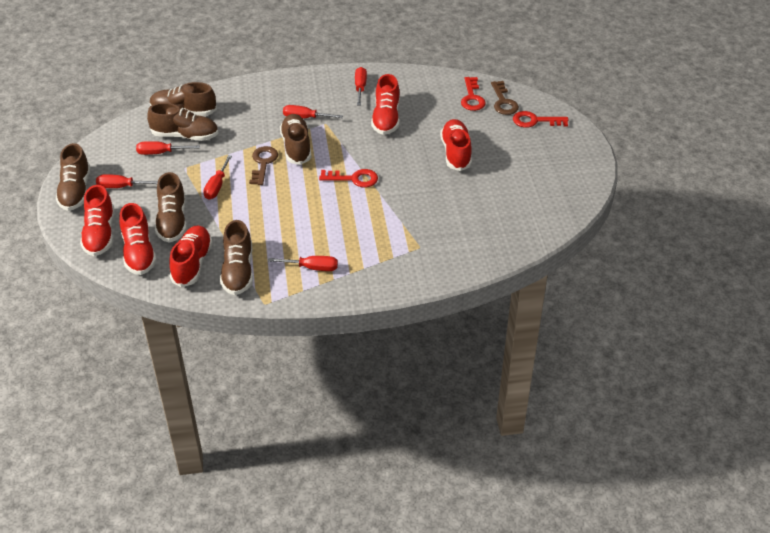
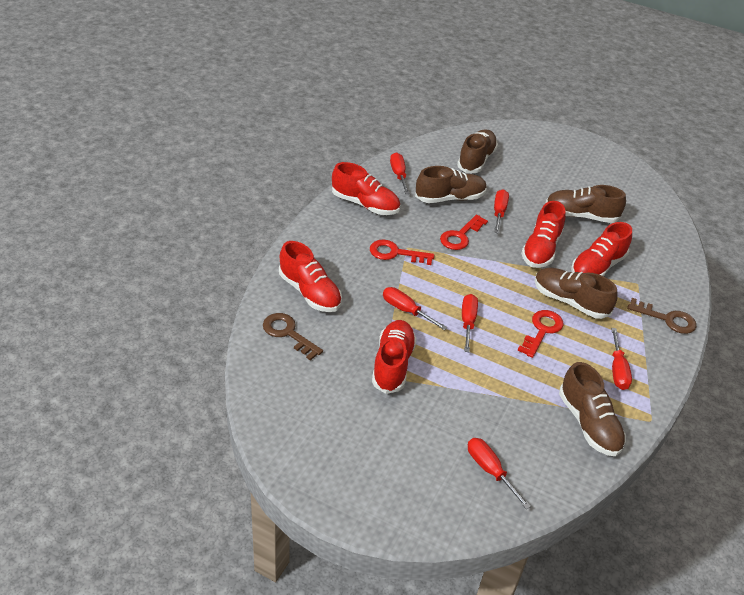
brown shoe: 6 -> 5

